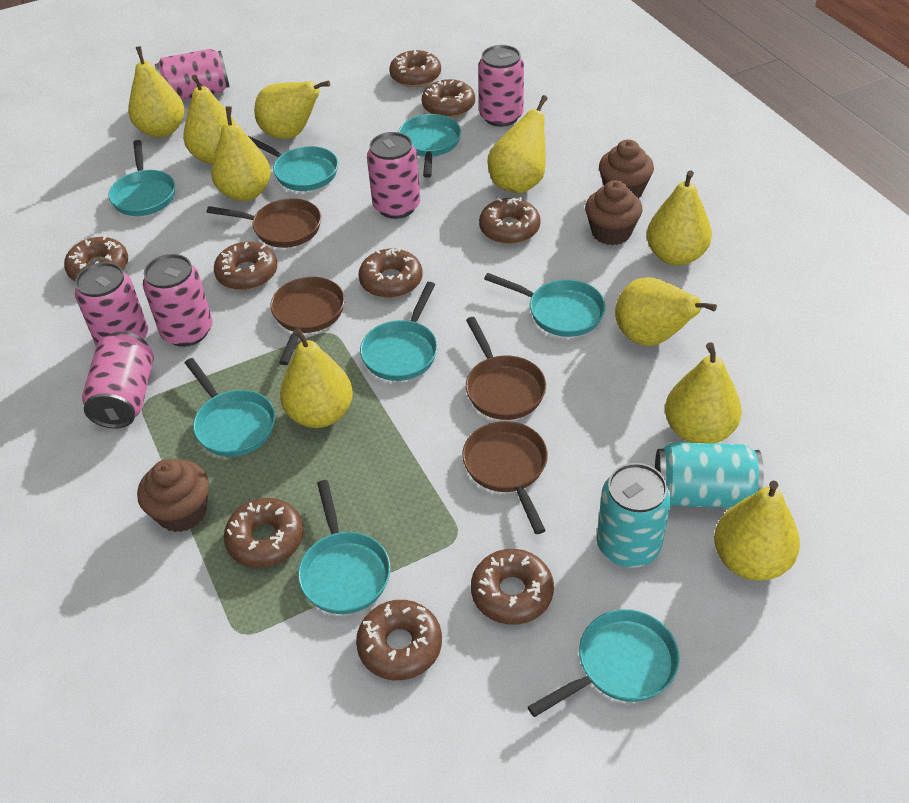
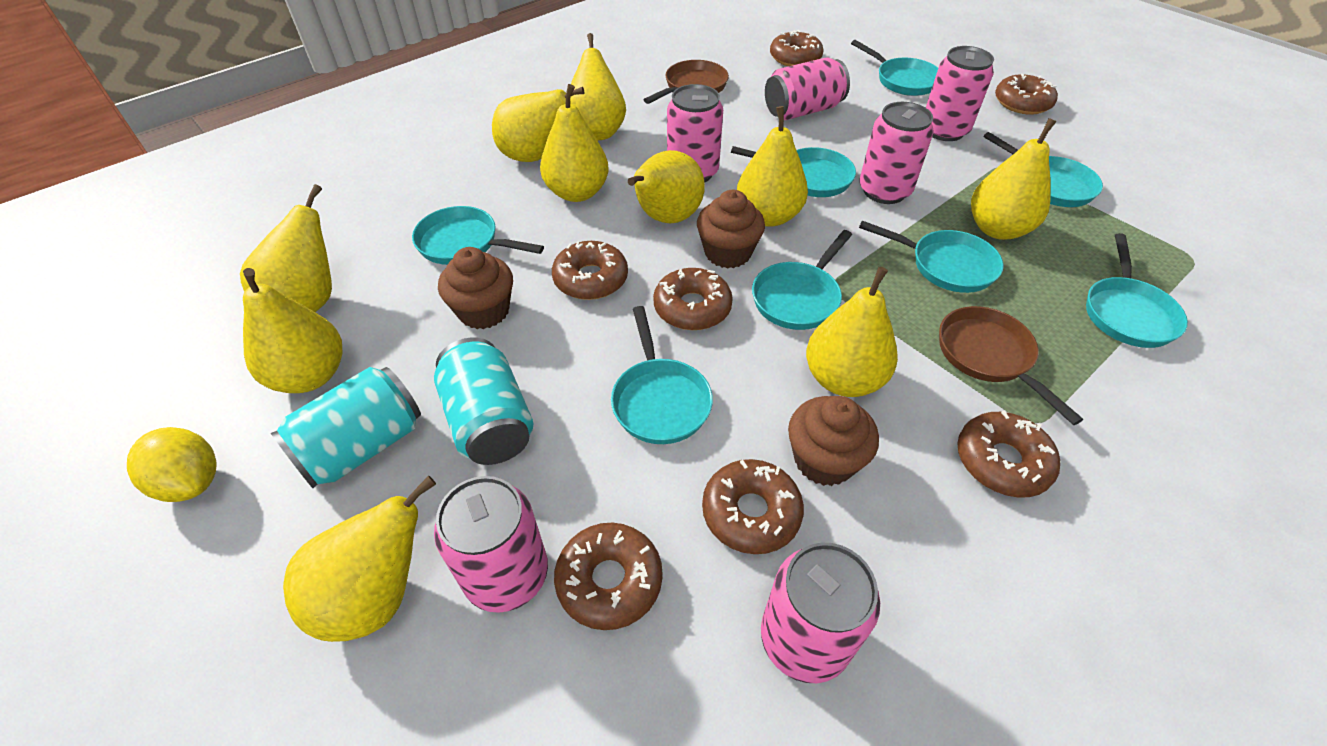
brown donut: 9 -> 7
brown pan: 4 -> 2
yellow lemon: 0 -> 1

